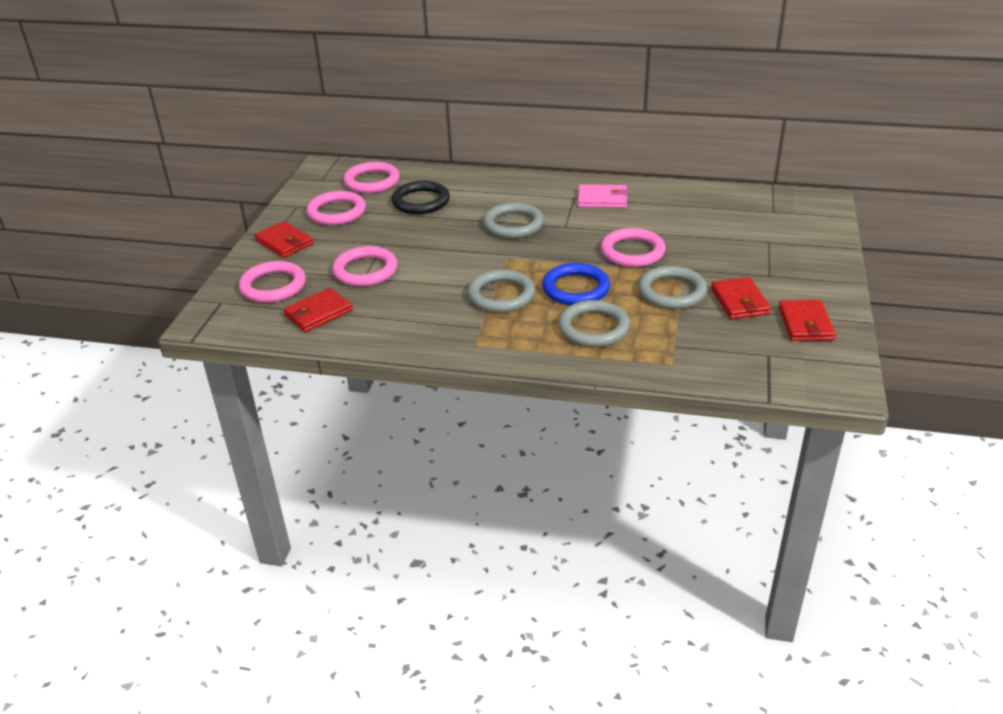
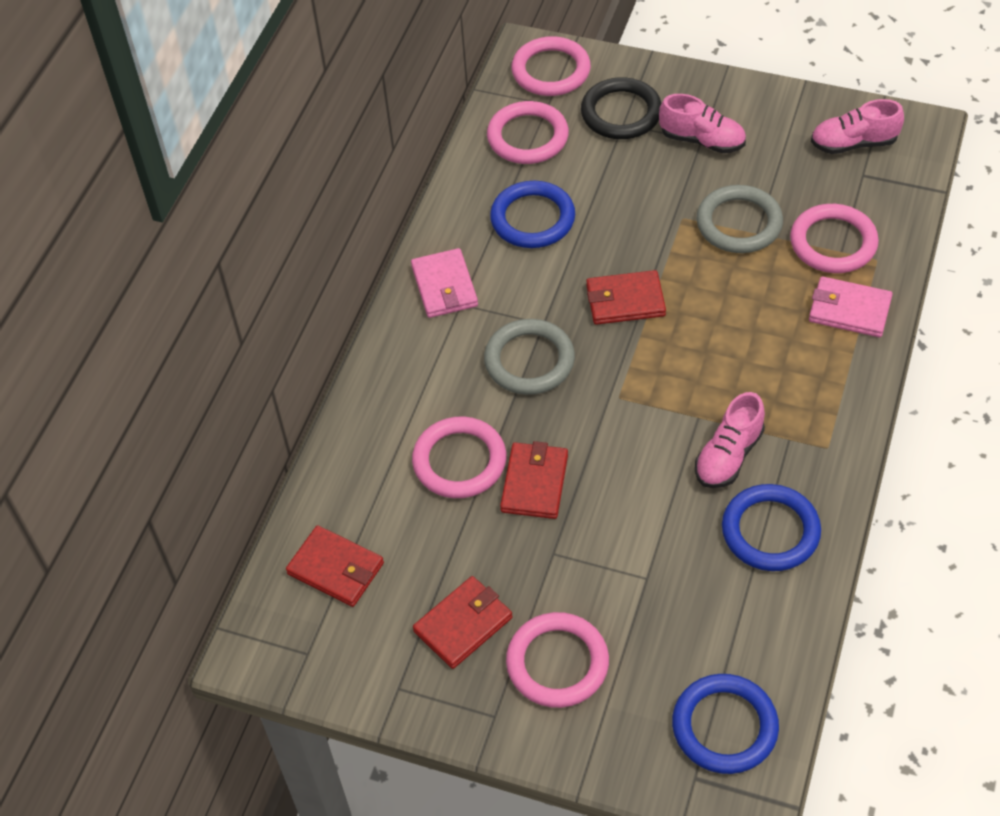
blue ring: 1 -> 3
grey ring: 4 -> 2
pink shoe: 0 -> 3
pink wallet: 1 -> 2

